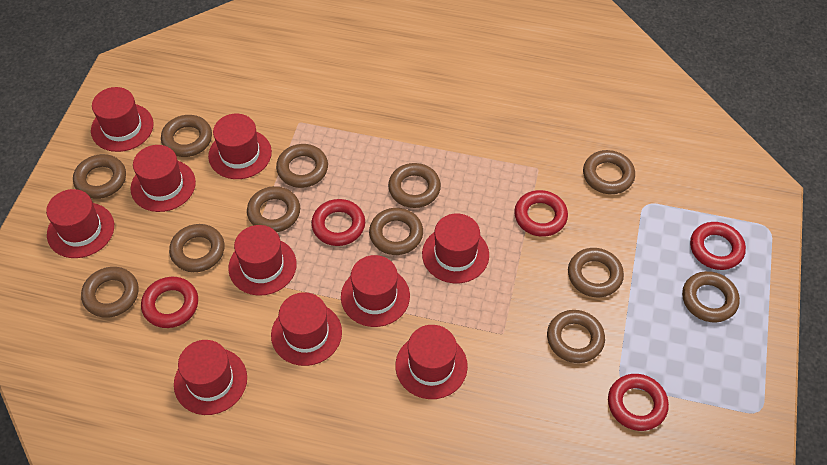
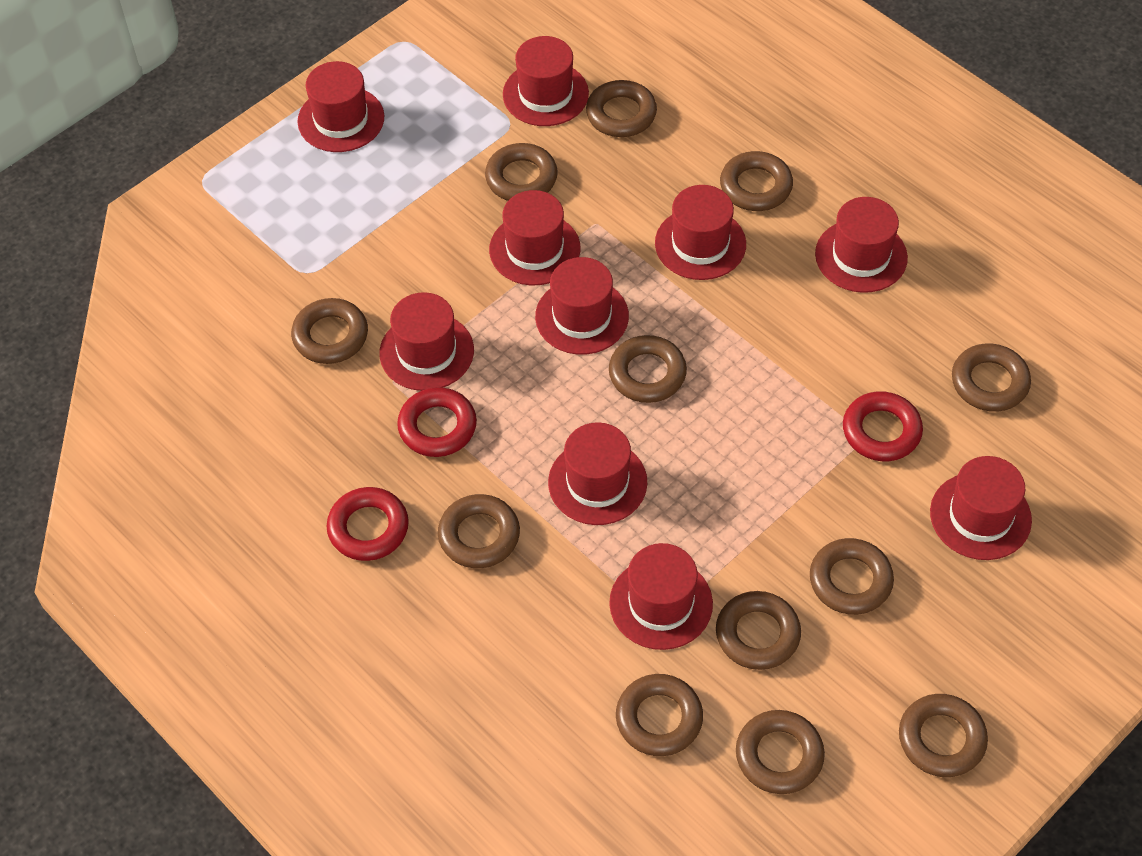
red ring: 5 -> 3

